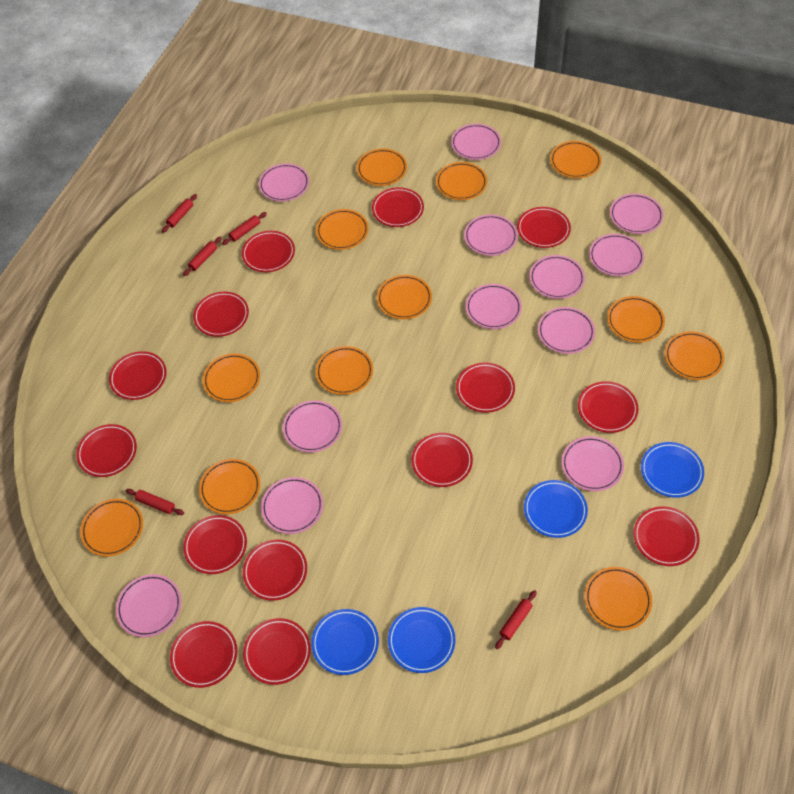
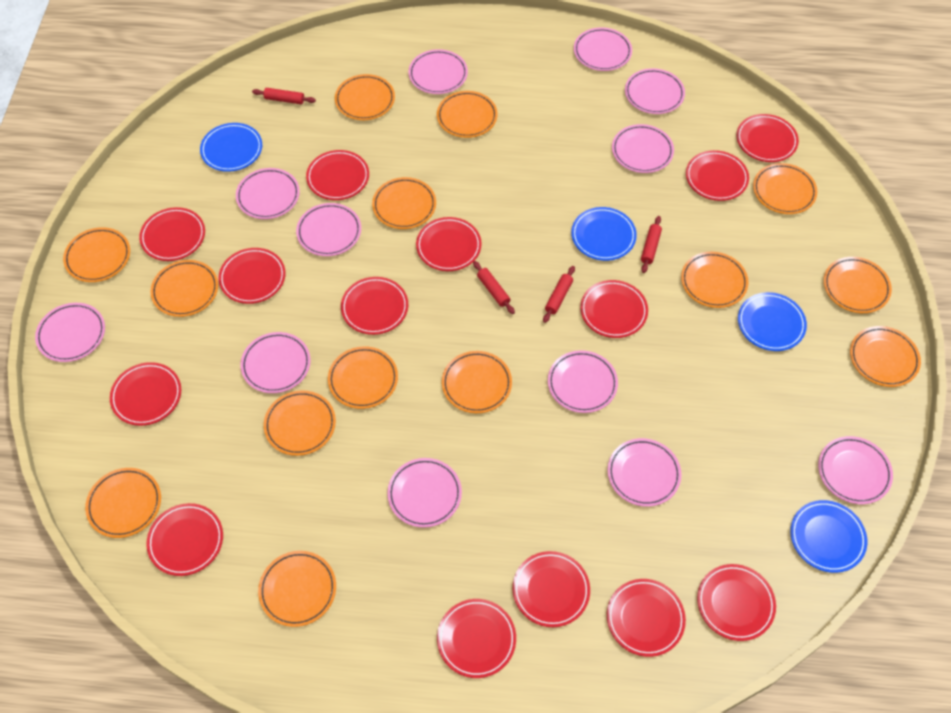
orange plate: 12 -> 14
red rolling pin: 5 -> 4

